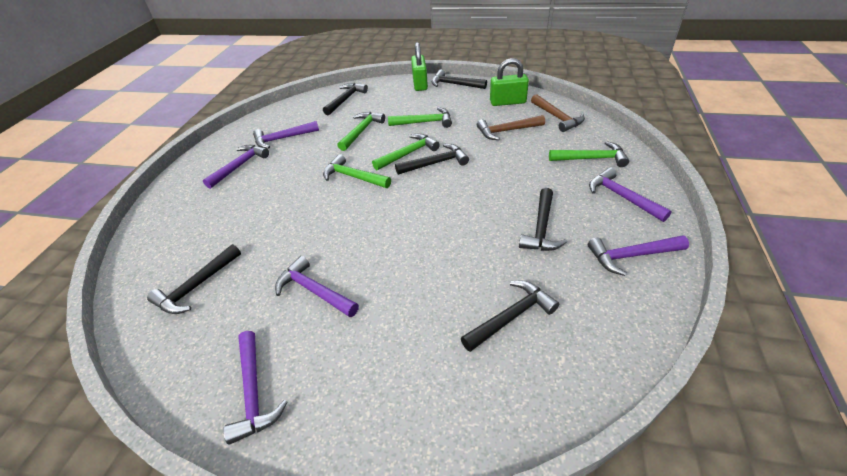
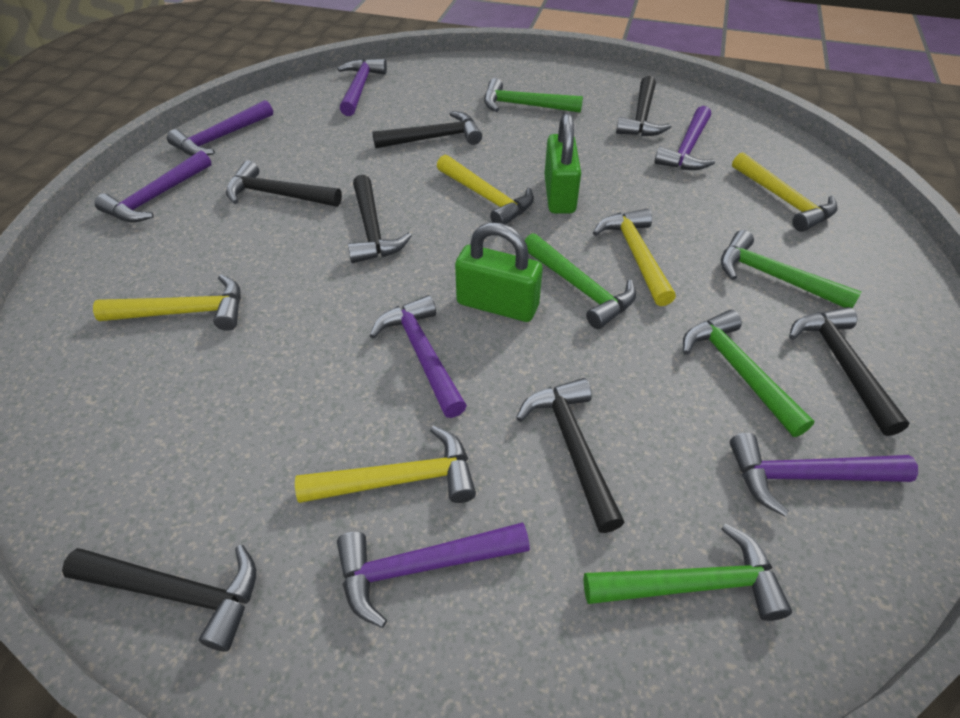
black hammer: 6 -> 7
brown hammer: 2 -> 0
purple hammer: 6 -> 7
yellow hammer: 0 -> 5

